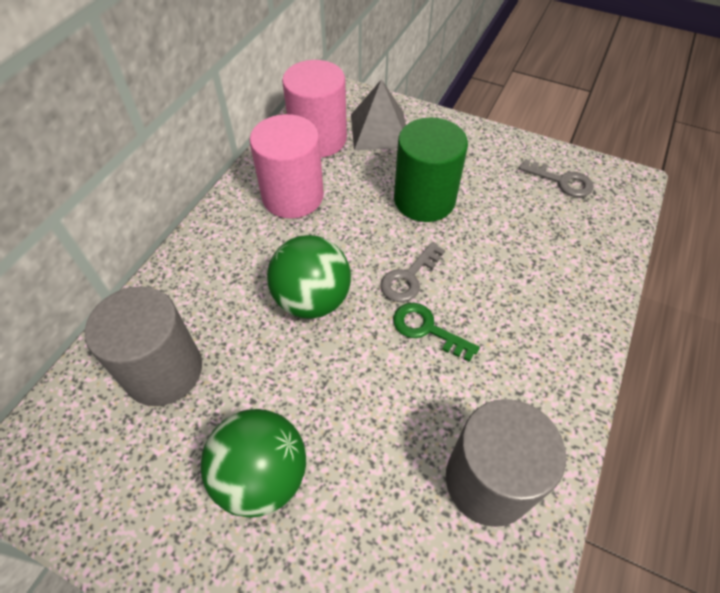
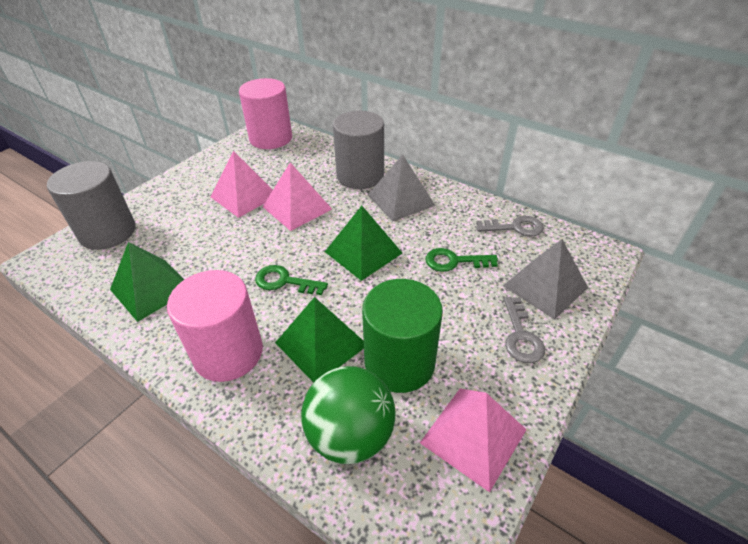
green ball: 2 -> 1
green key: 1 -> 2
green pyramid: 0 -> 3
grey pyramid: 1 -> 2
pink pyramid: 0 -> 3

